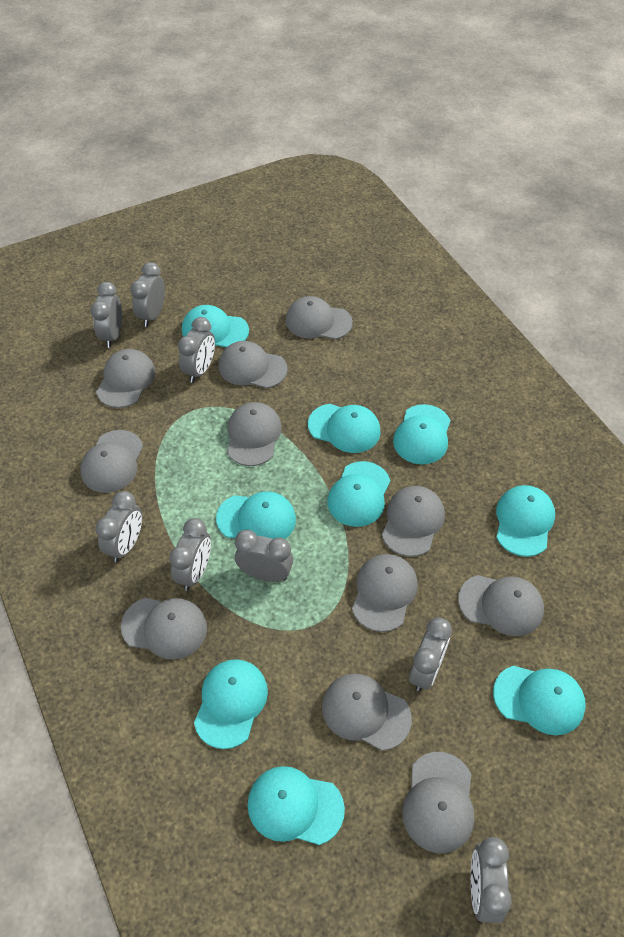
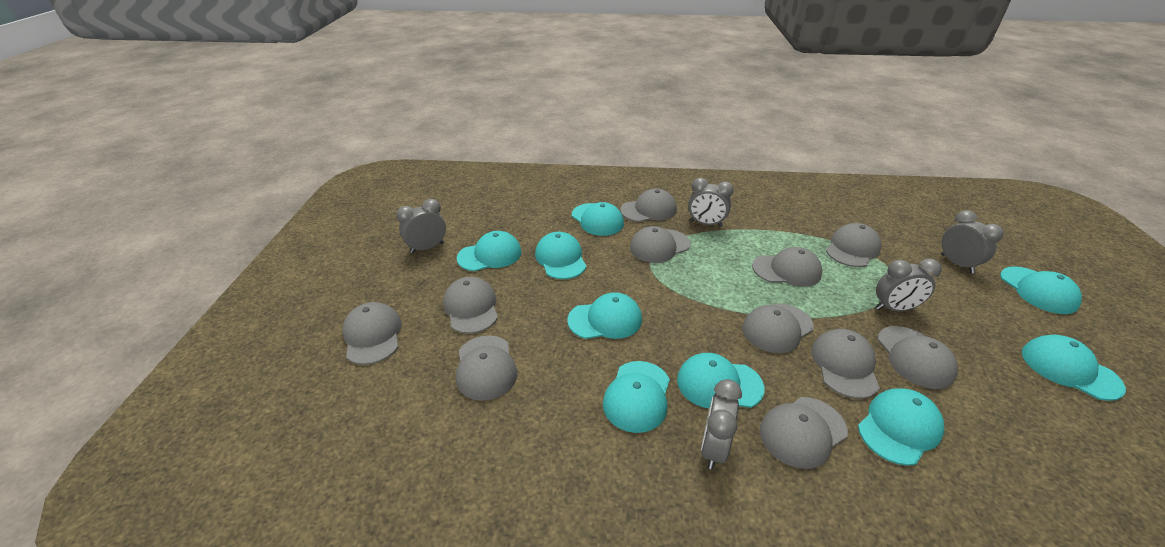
grey clock: 8 -> 5

